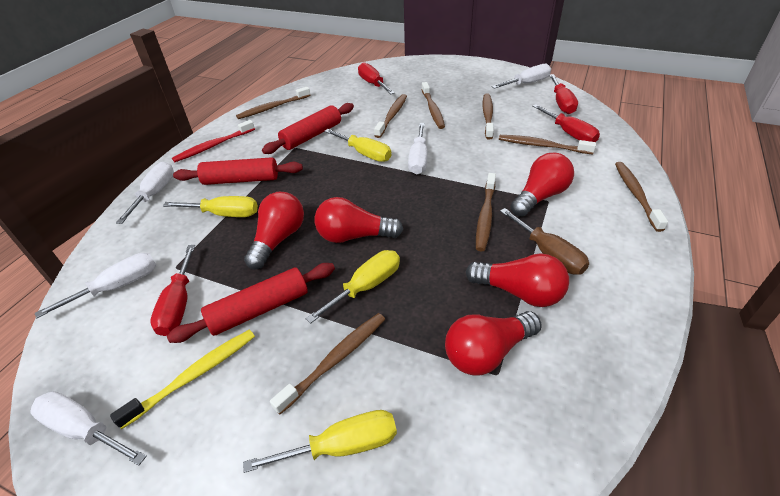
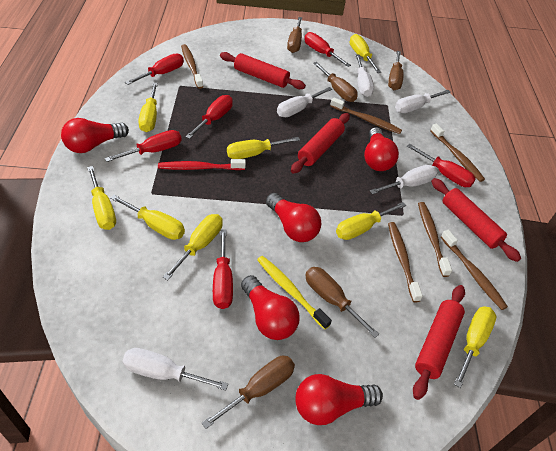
brown screwdriver: 1 -> 5
brown toothbrush: 8 -> 6
red rolling pin: 3 -> 4
red screwdriver: 4 -> 6
yellow screwdriver: 4 -> 8

